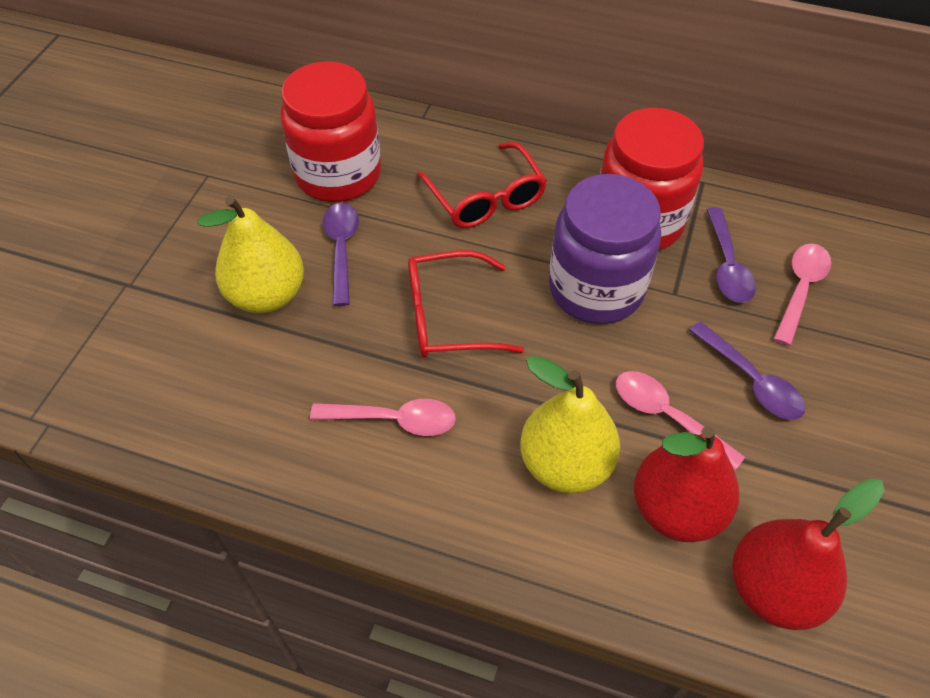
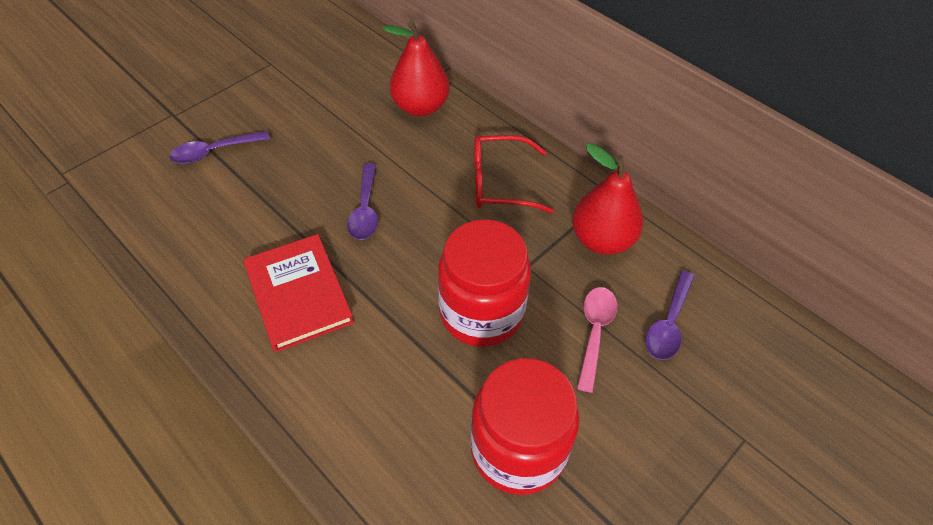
pink spoon: 3 -> 1
purple jar: 1 -> 0
red book: 0 -> 1
red glasses: 2 -> 1
yellow pear: 2 -> 0

